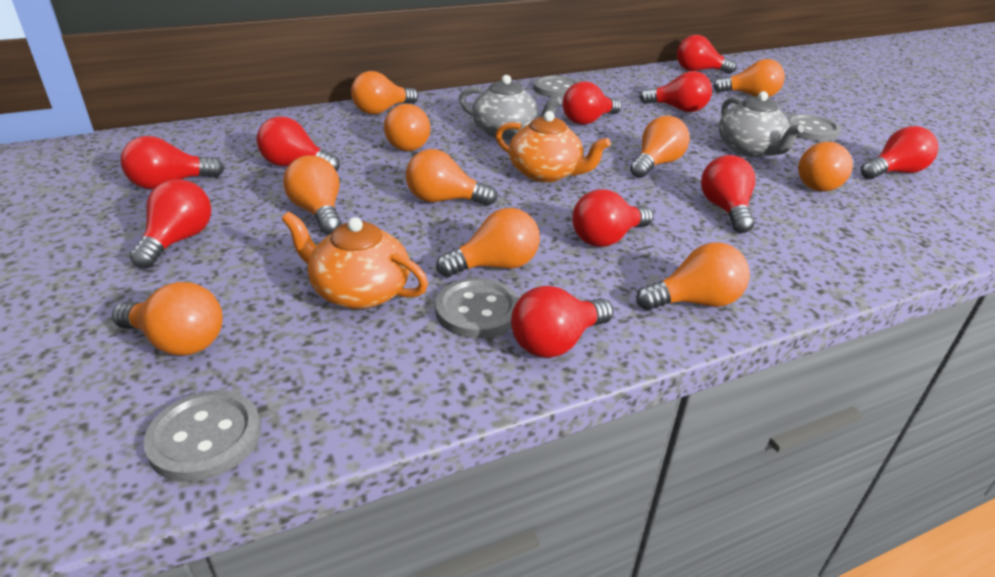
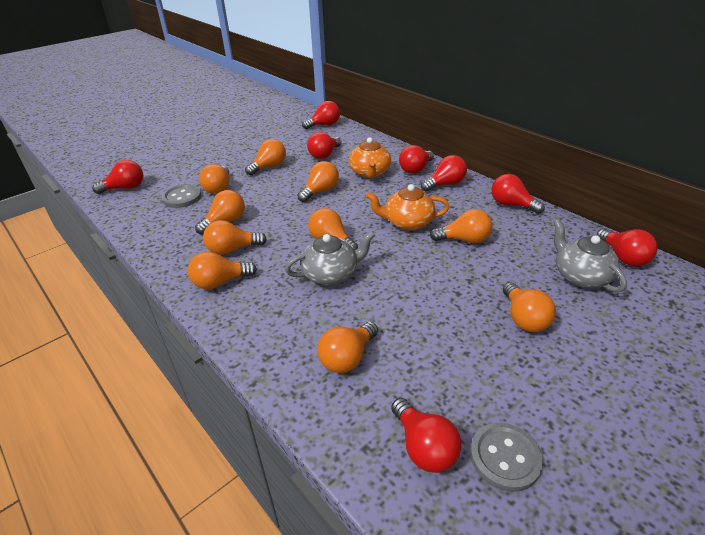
grey button: 4 -> 2
red light bulb: 10 -> 8

